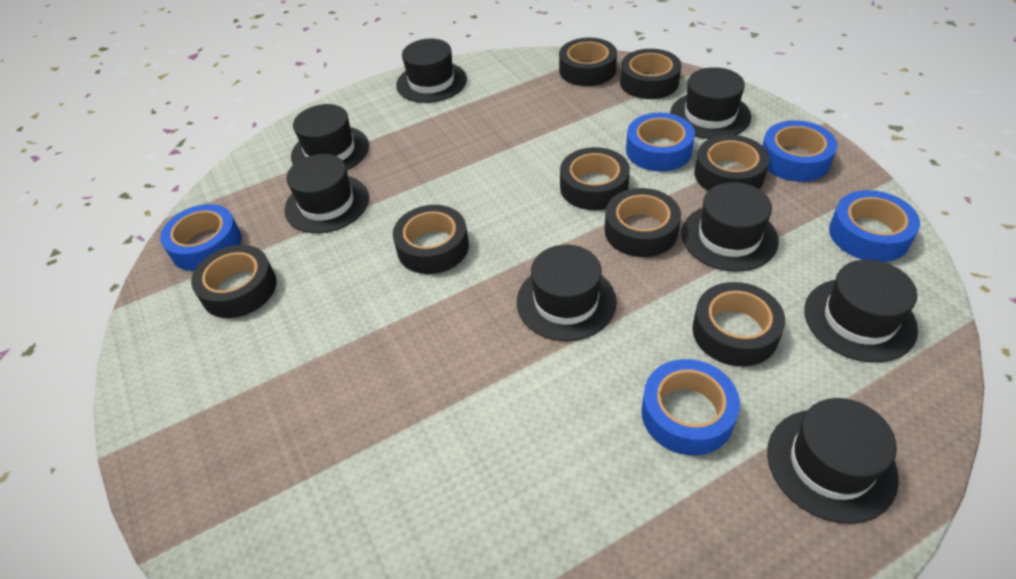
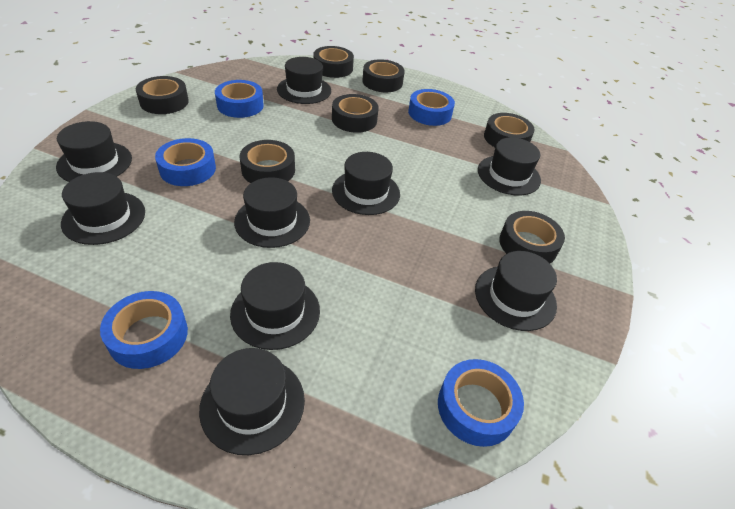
black hat: 8 -> 9
black tape: 8 -> 7

